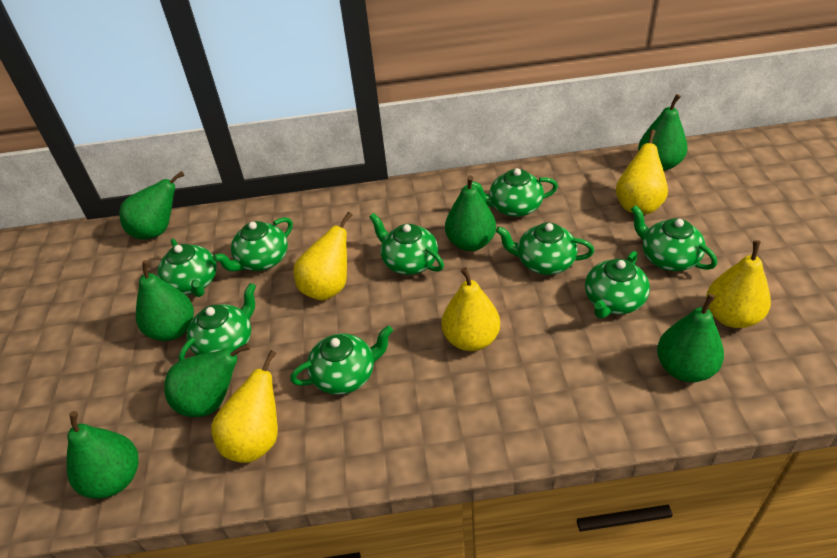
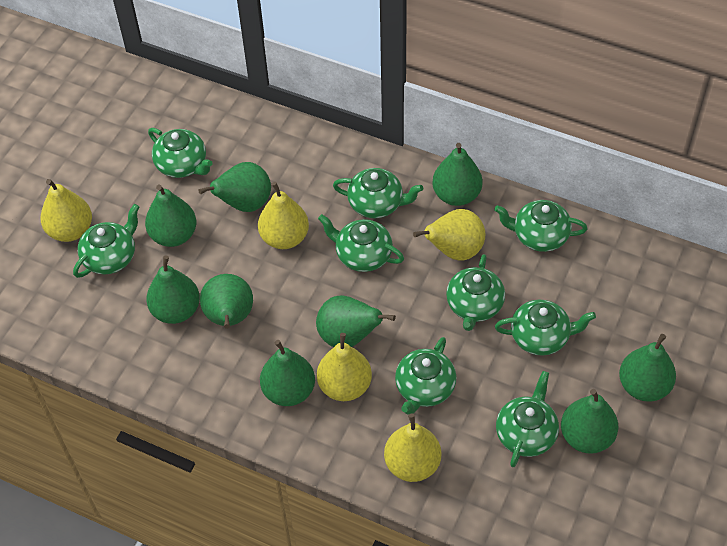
green pear: 7 -> 9

